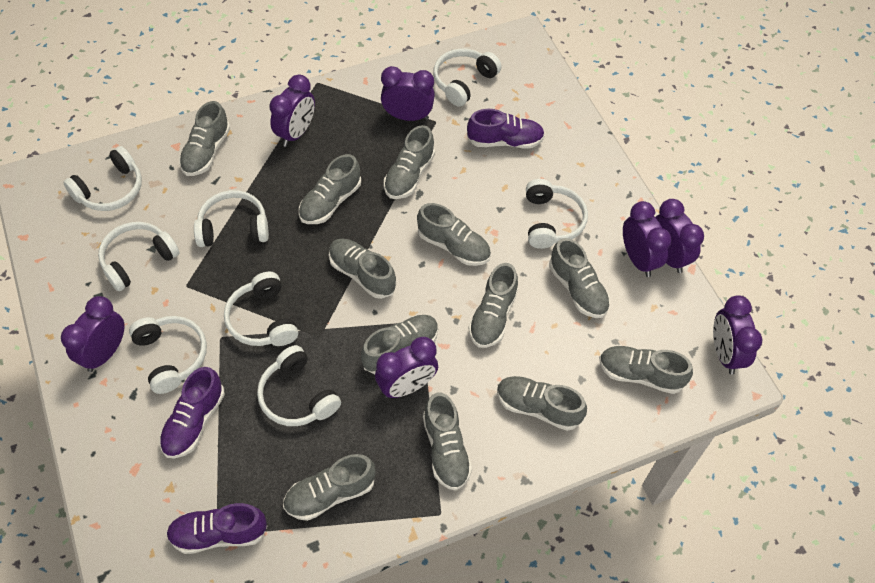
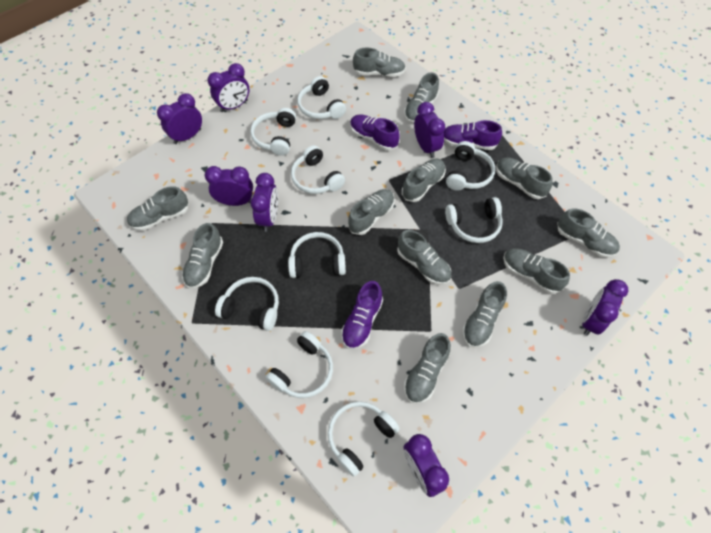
white headphones: 8 -> 9

